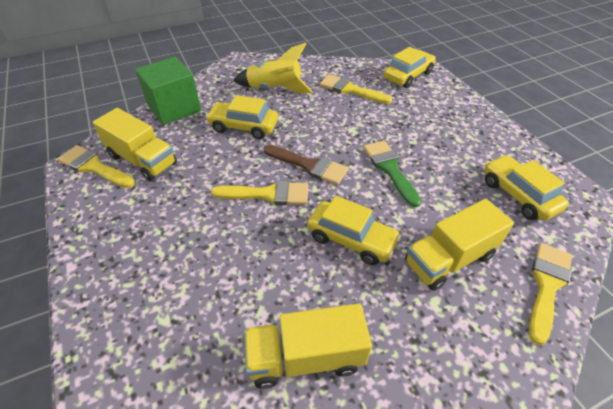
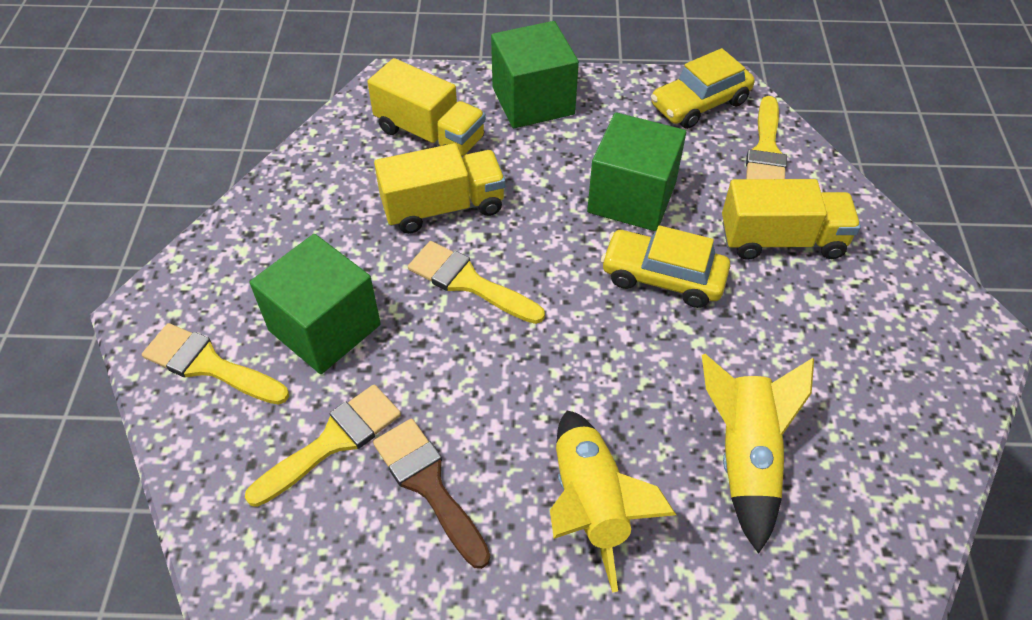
green brush: 1 -> 0
green cube: 1 -> 3
yellow car: 4 -> 2
yellow rocket: 1 -> 2

